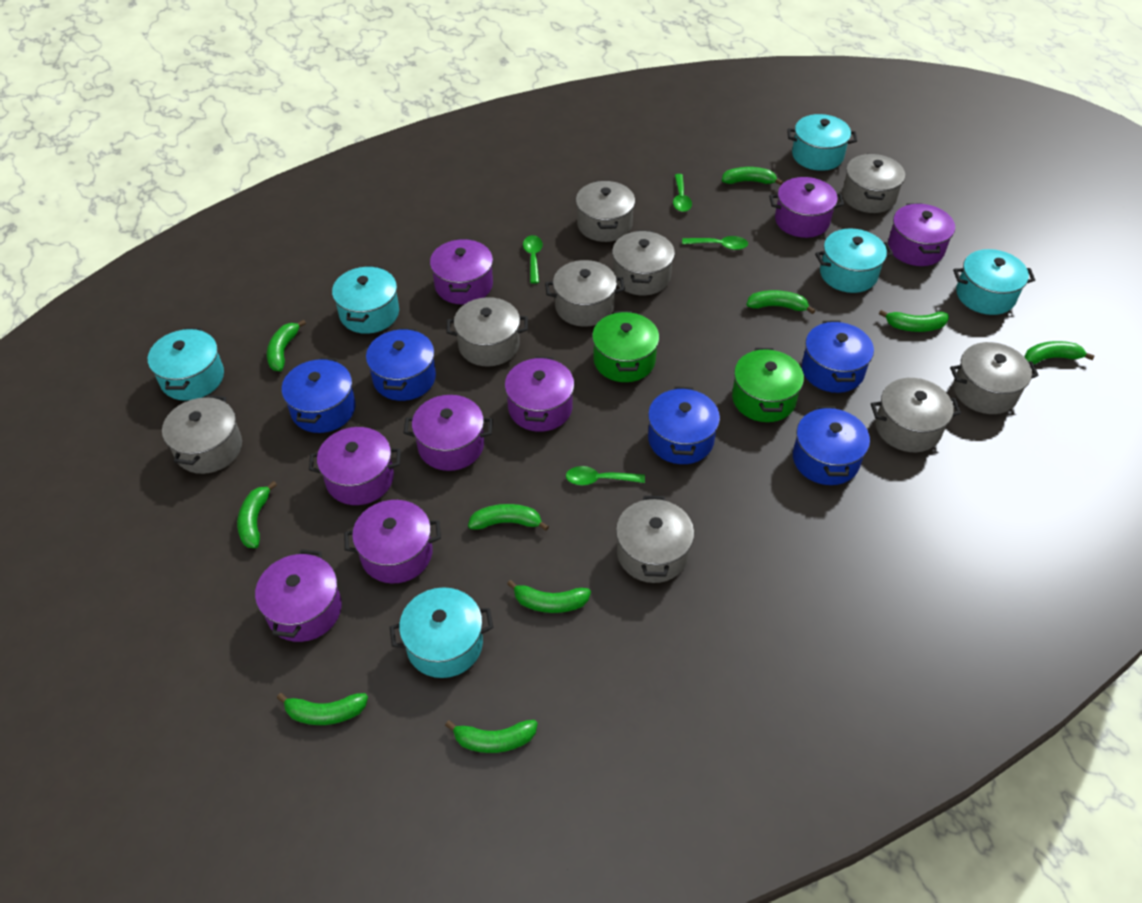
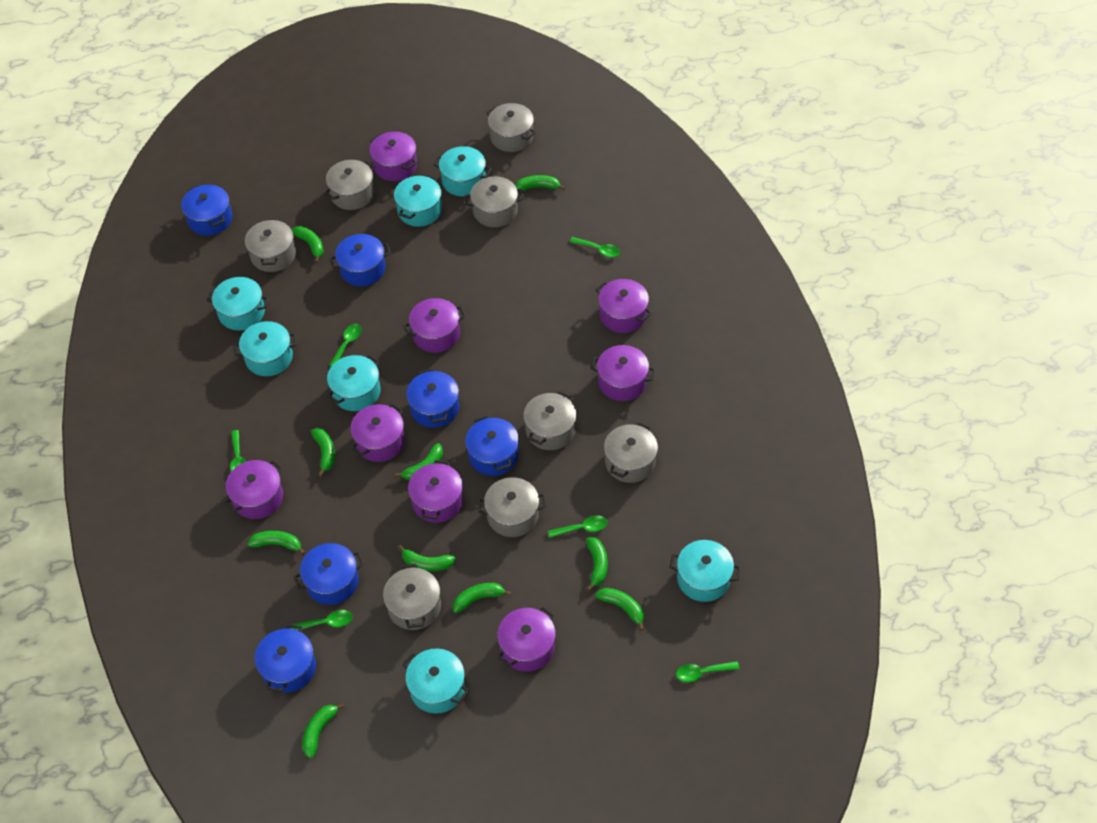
blue pot: 5 -> 6
green pot: 2 -> 0
green spoon: 4 -> 6
grey pot: 9 -> 8
turquoise pot: 6 -> 7

